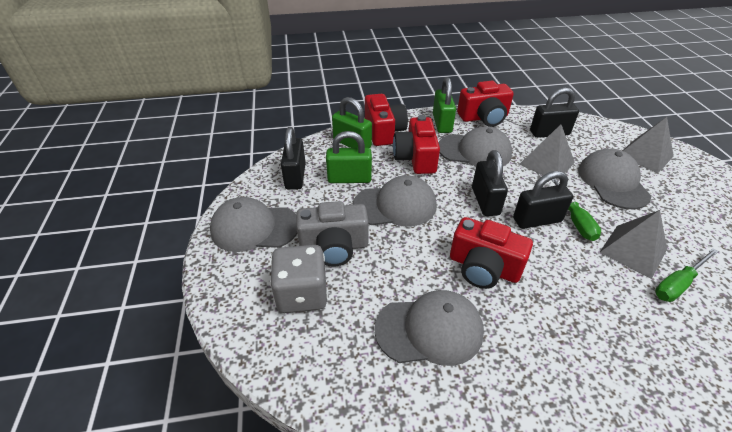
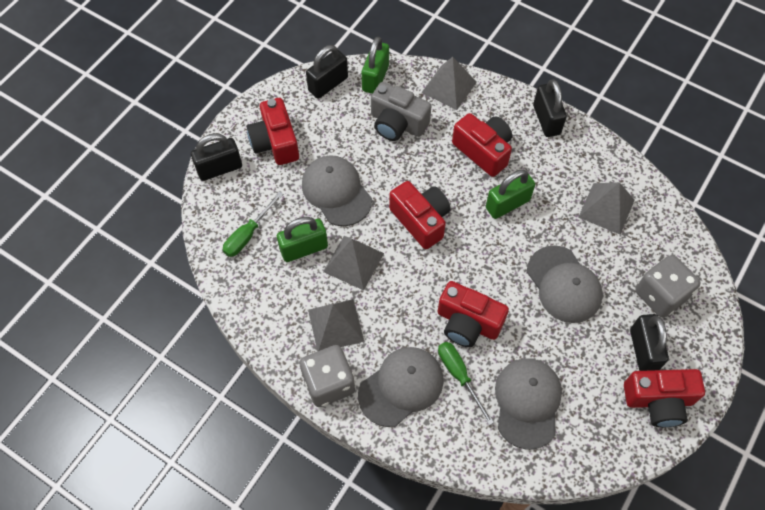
grey cap: 5 -> 4
grey dice: 1 -> 2
grey pyramid: 3 -> 4
red camera: 4 -> 5

